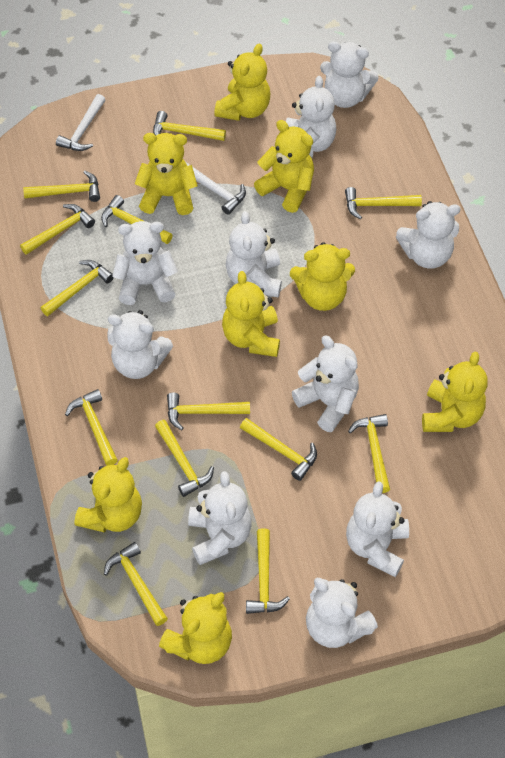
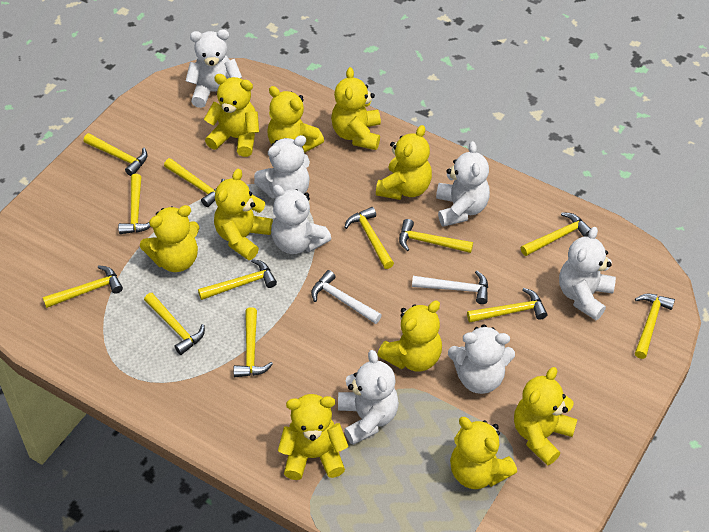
white teddy bear: 10 -> 7
yellow hammer: 13 -> 12
yellow teddy bear: 8 -> 10

